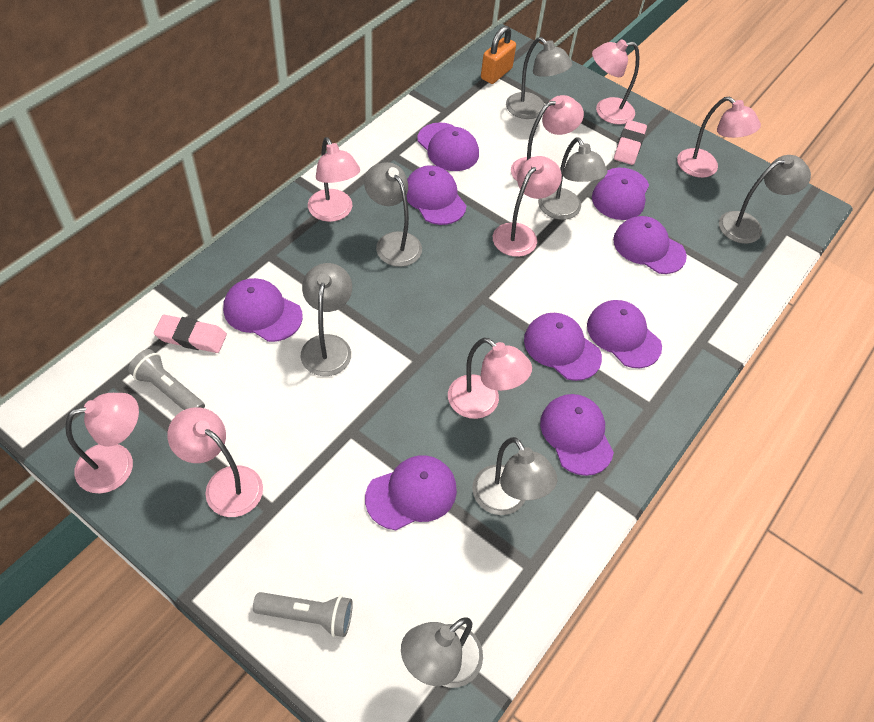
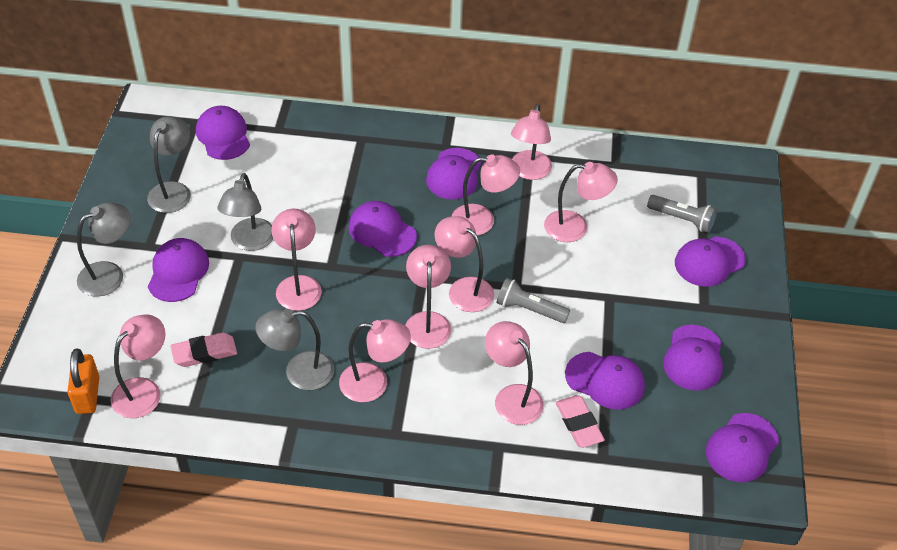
grey lamp: 7 -> 4
pink lamp: 8 -> 9
purple cap: 9 -> 8

